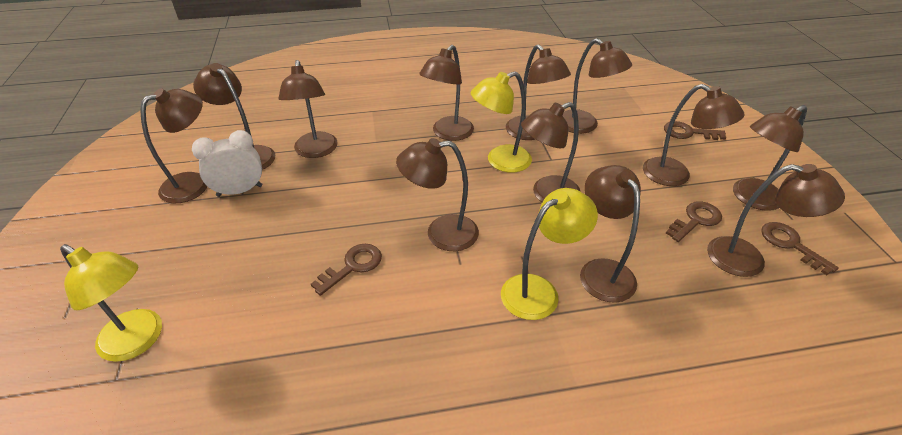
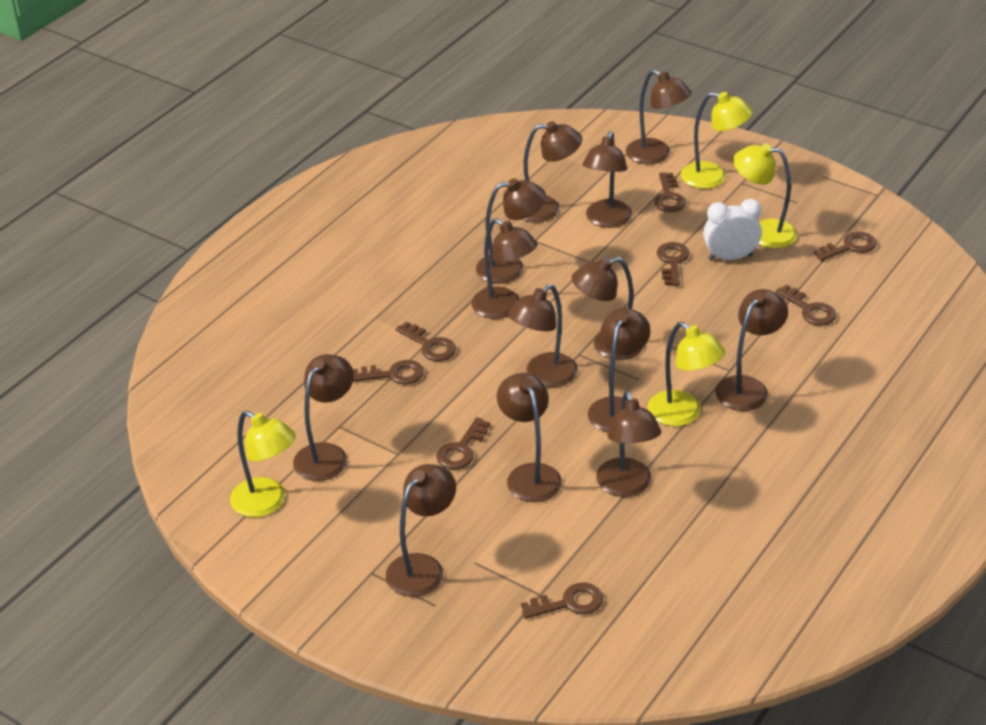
brown key: 4 -> 8
brown lamp: 12 -> 13
yellow lamp: 3 -> 4

